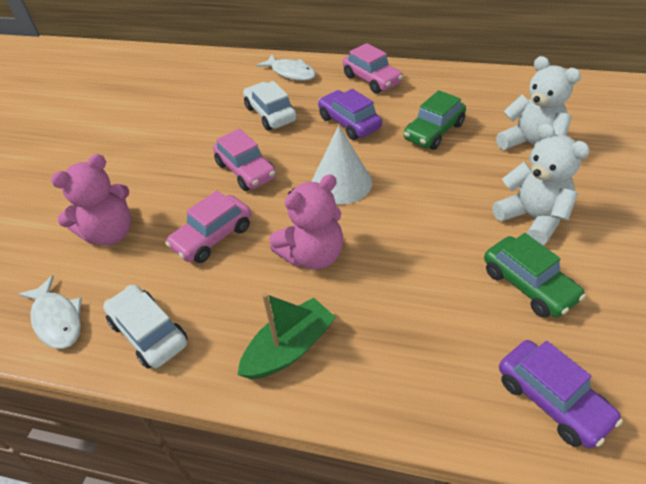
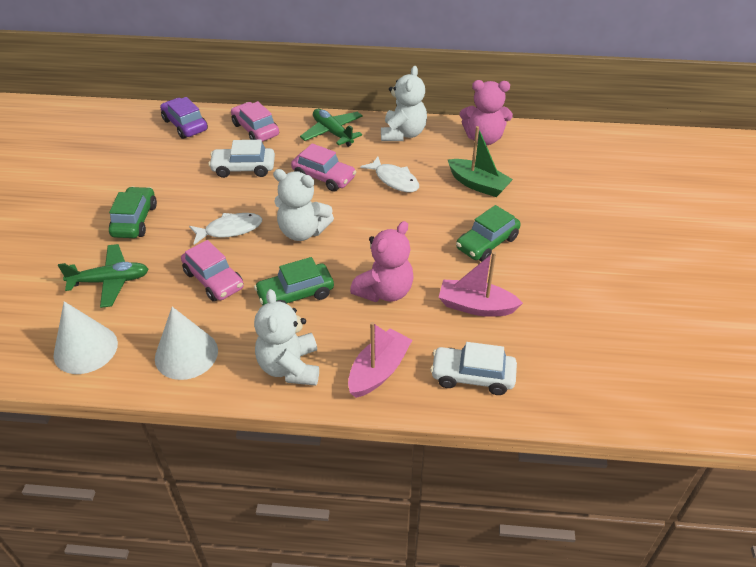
green car: 2 -> 3
green plane: 0 -> 2
pink boat: 0 -> 2
purple car: 2 -> 1
white cone: 1 -> 2
white teddy bear: 2 -> 3

